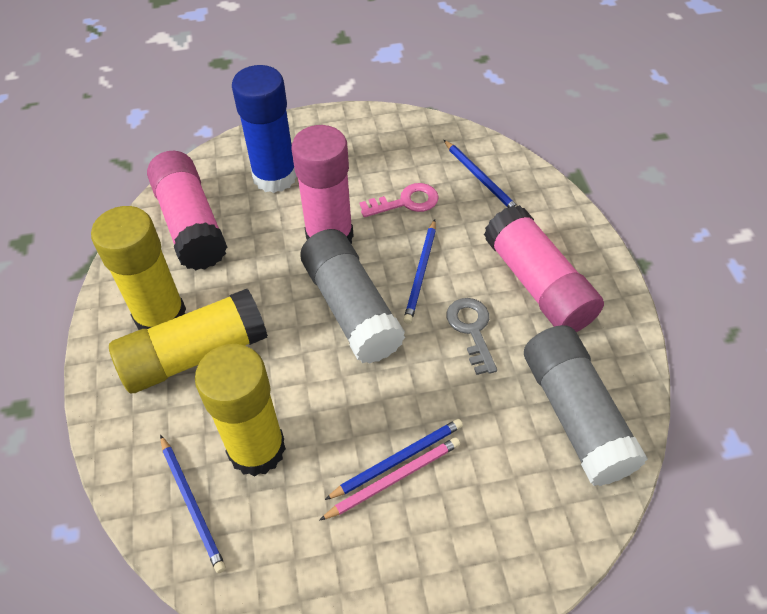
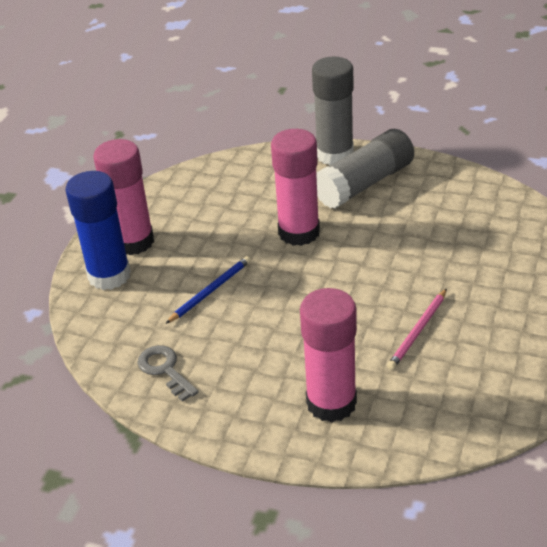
blue pencil: 4 -> 1
pink key: 1 -> 0
yellow glue stick: 3 -> 0

